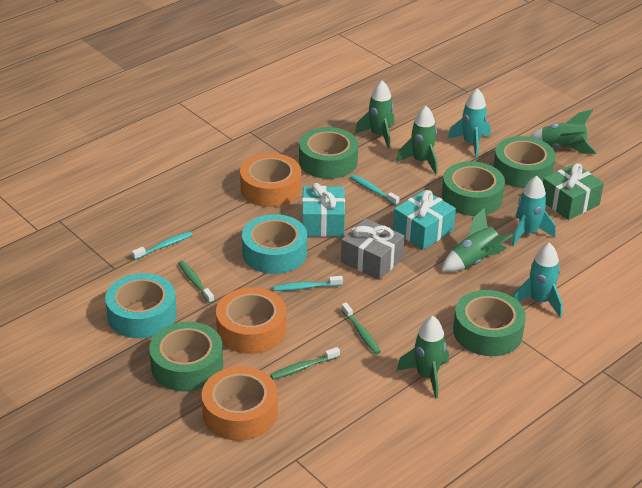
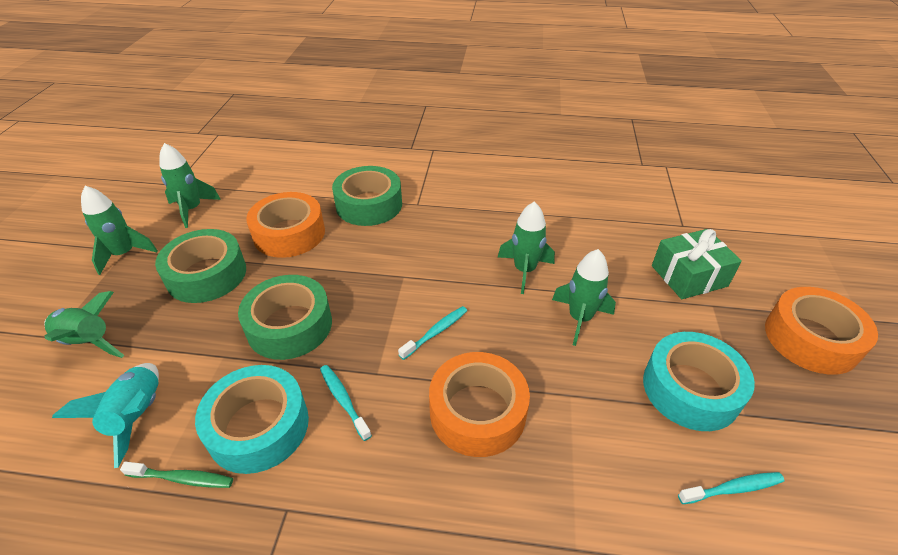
green tape: 5 -> 3
green toothbrush: 3 -> 1
grey gift: 1 -> 0
turquoise gift: 2 -> 0
turquoise rocket: 3 -> 1

